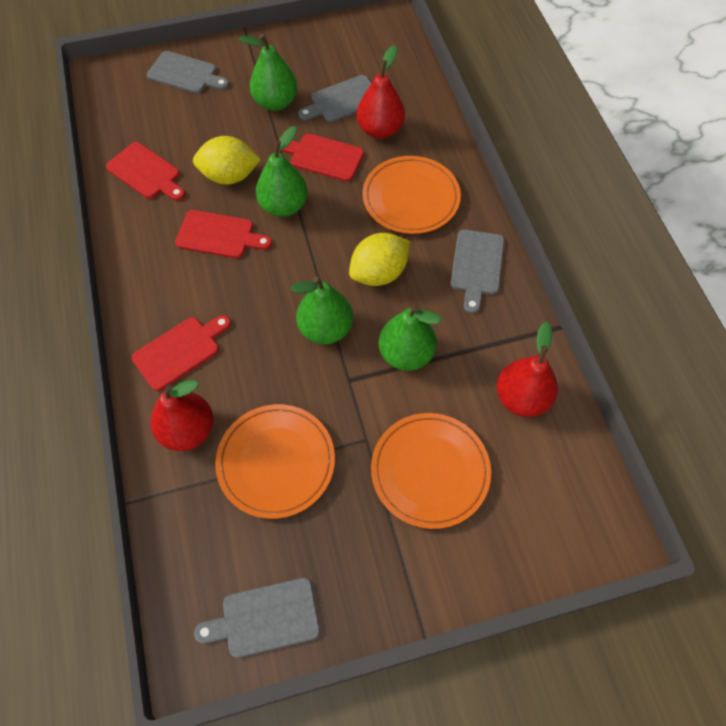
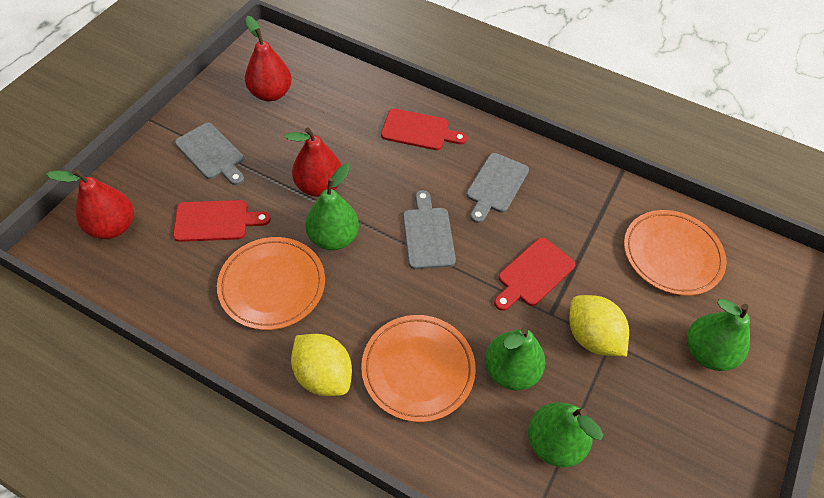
grey cutting board: 4 -> 3
red cutting board: 4 -> 3

